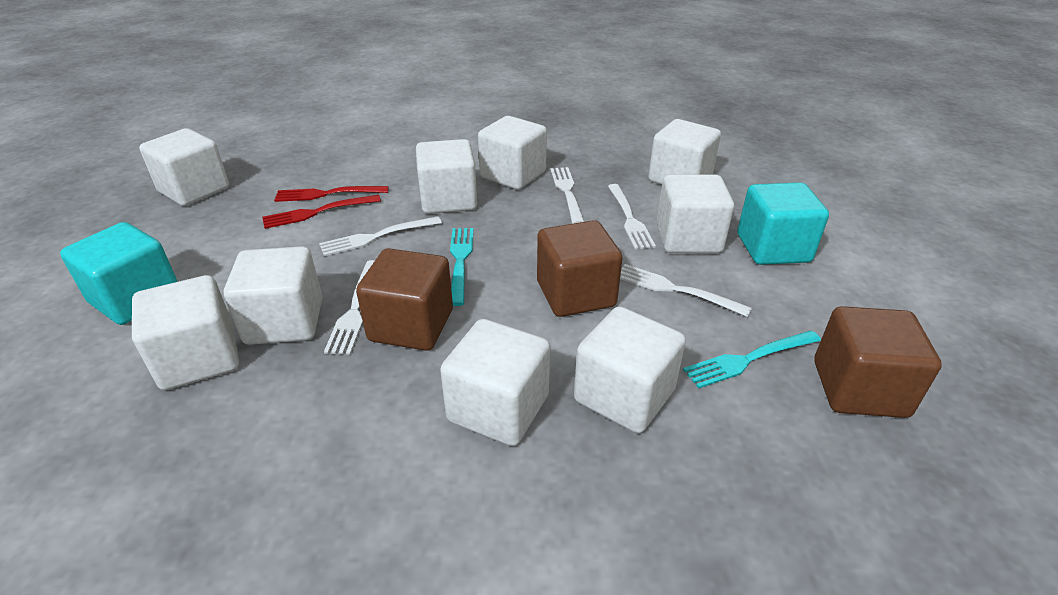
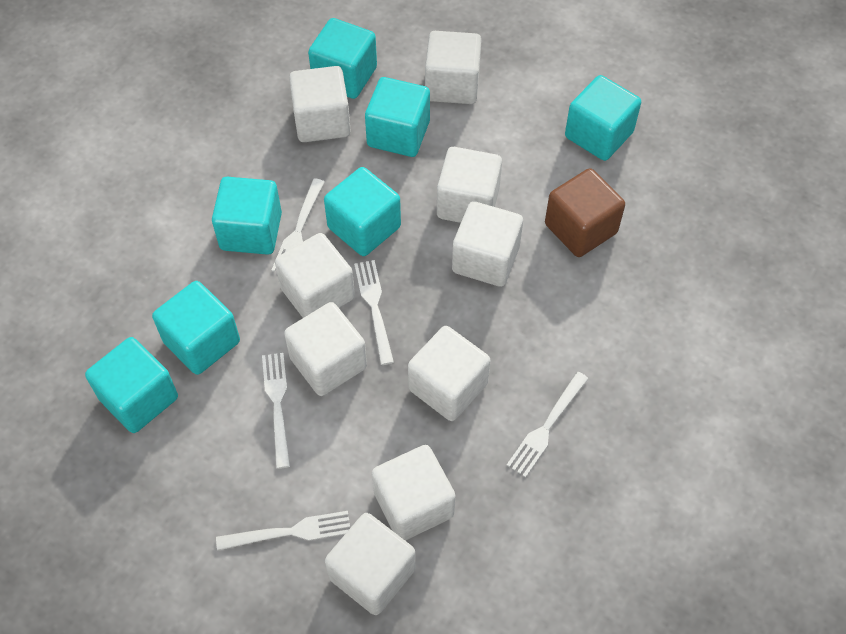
brown cube: 3 -> 1
red fork: 2 -> 0
turquoise cube: 2 -> 7
turquoise fork: 2 -> 0

